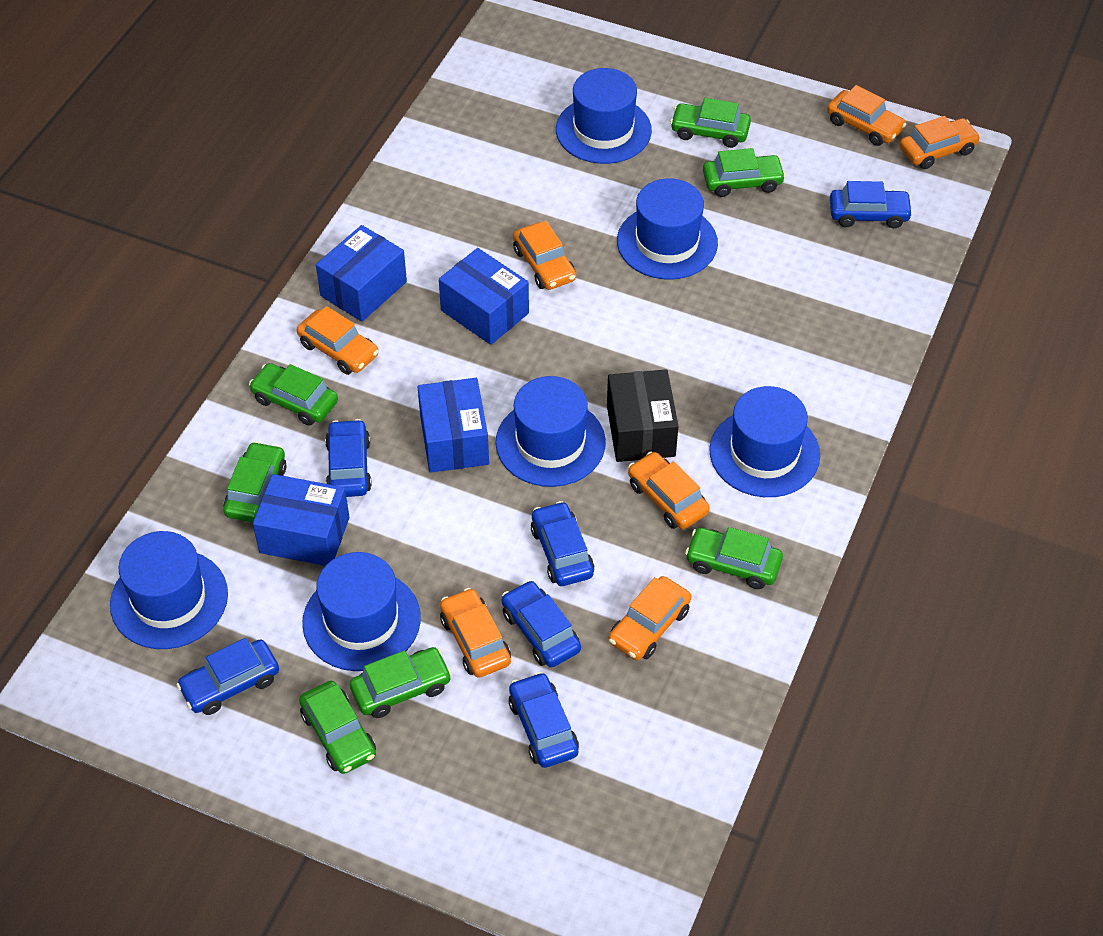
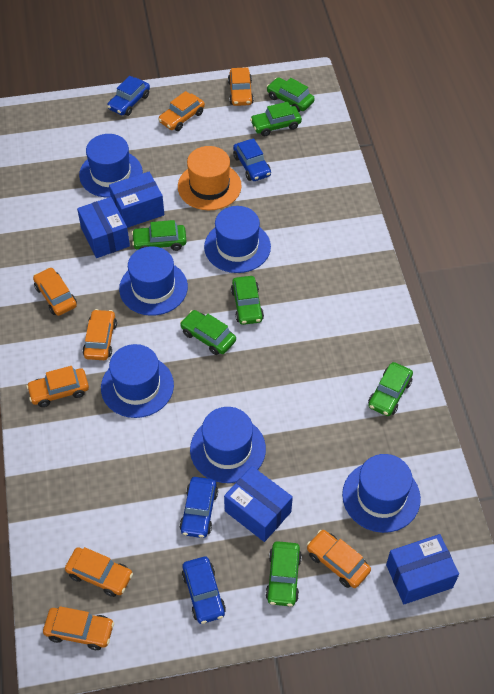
black box: 1 -> 0
blue car: 6 -> 4
orange car: 7 -> 8
orange hat: 0 -> 1

